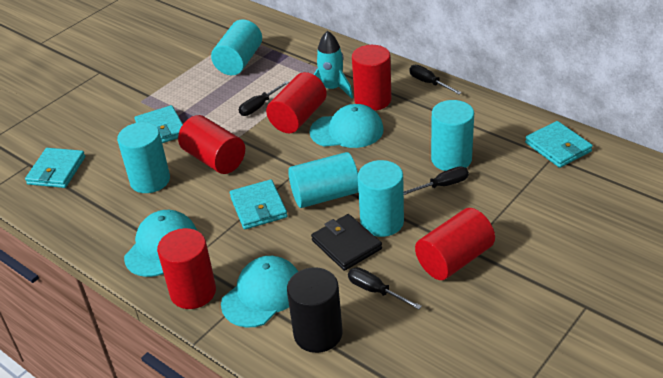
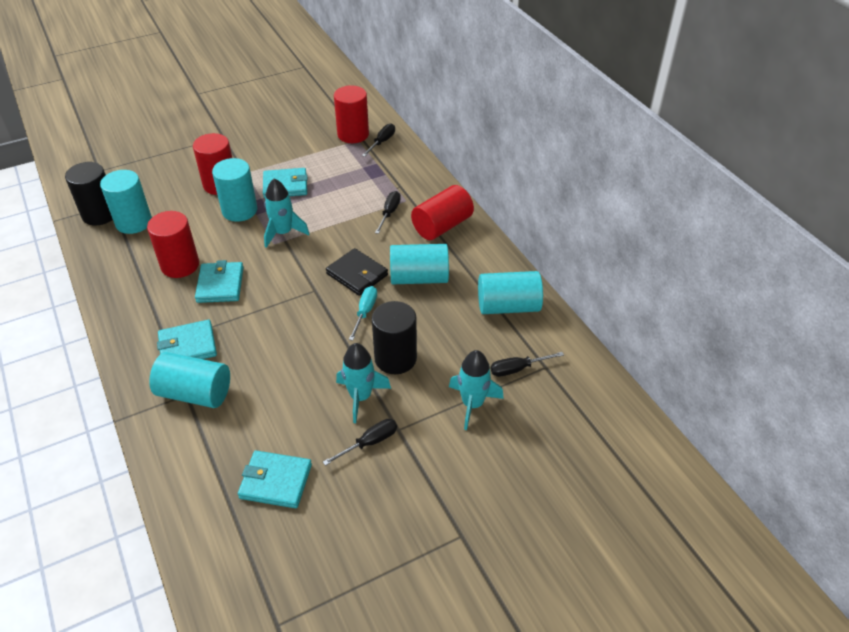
black cylinder: 1 -> 2
red cylinder: 5 -> 4
turquoise cap: 3 -> 0
turquoise rocket: 1 -> 3
turquoise screwdriver: 0 -> 1

